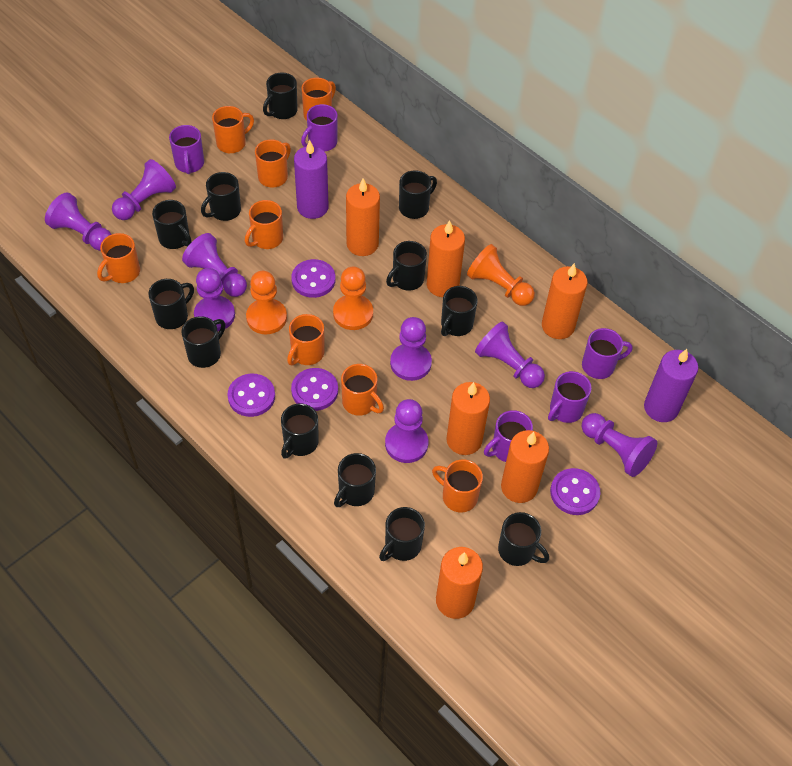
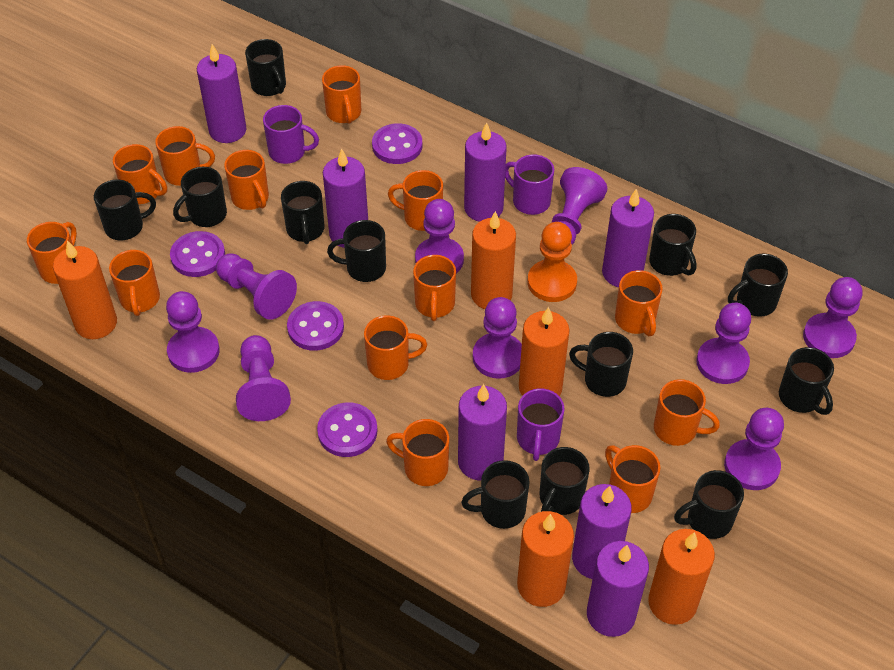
orange candle: 6 -> 5
orange mug: 8 -> 13
orange pawn: 3 -> 1
purple candle: 2 -> 7
purple mug: 5 -> 3
purple pawn: 8 -> 9

